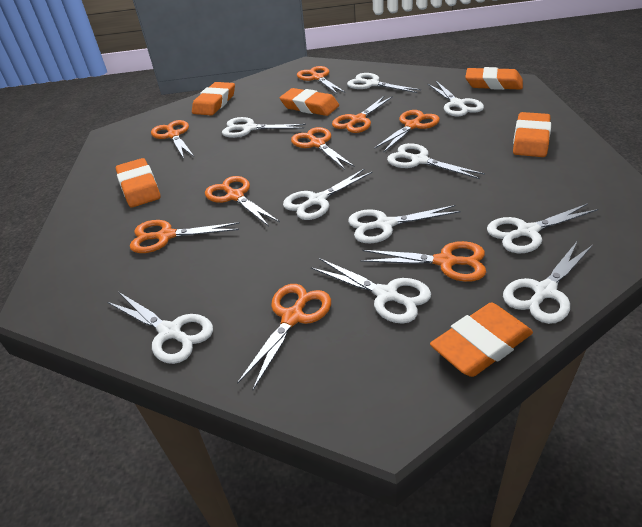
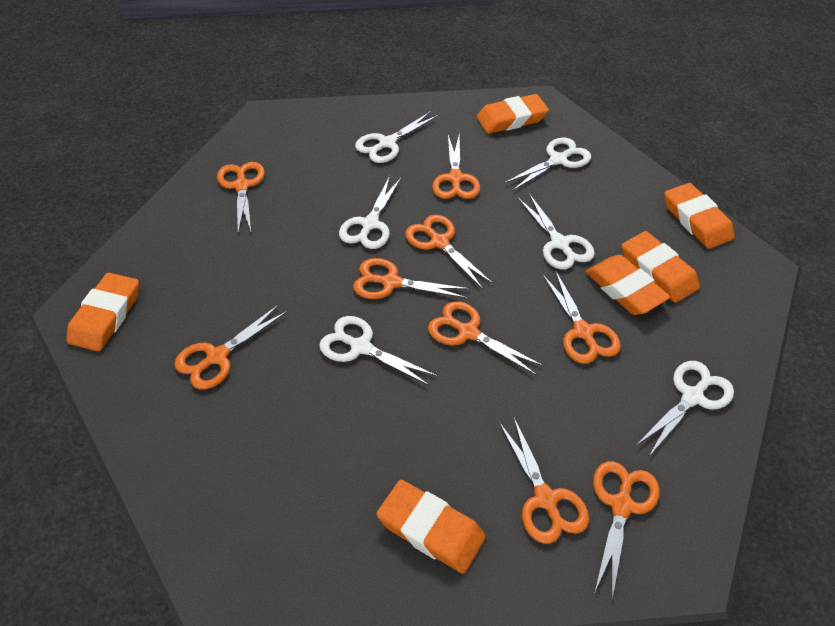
white scissors: 10 -> 6

